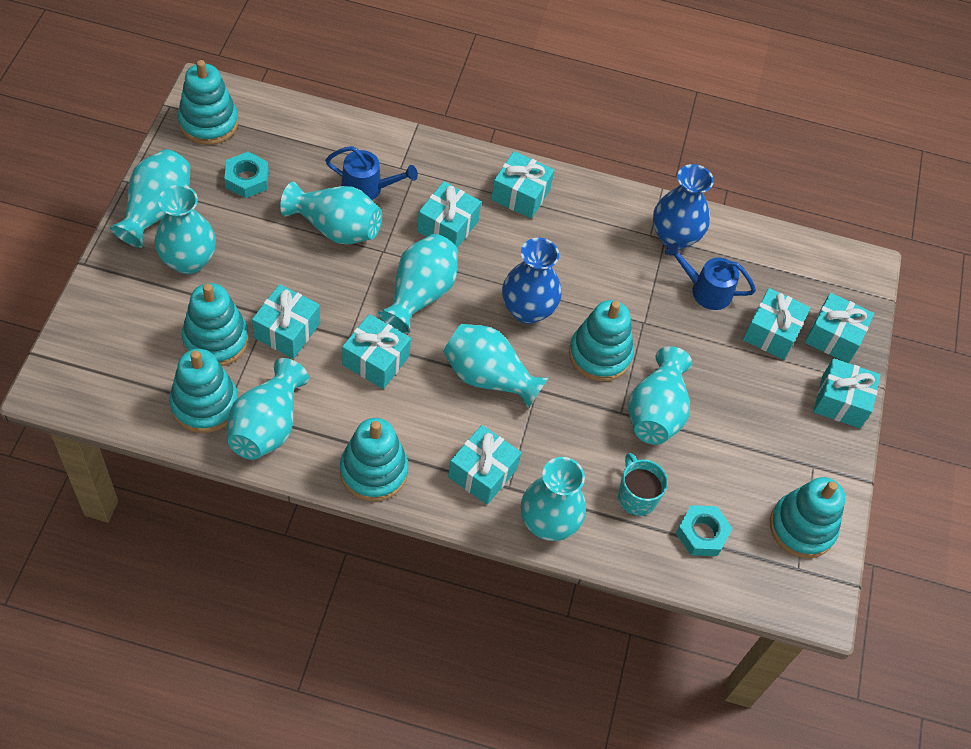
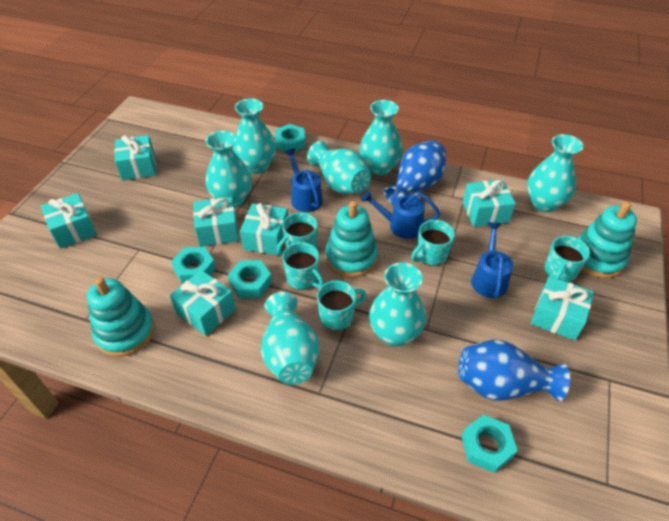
blue watering can: 2 -> 3
turquoise gift: 8 -> 7
turquoise mug: 1 -> 5
turquoise nut: 2 -> 4
turquoise stacking toy: 6 -> 3
turquoise vase: 8 -> 7

